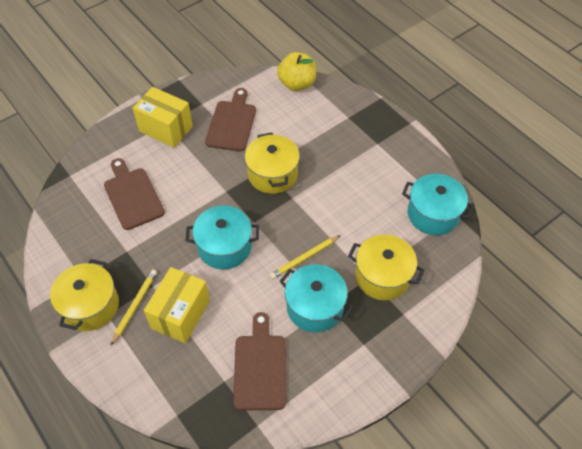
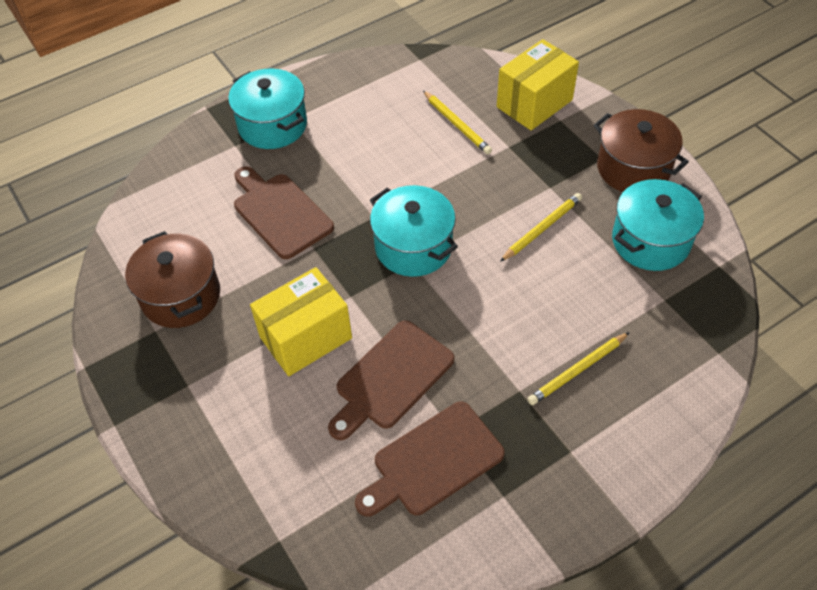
brown pot: 0 -> 2
yellow apple: 1 -> 0
yellow pencil: 2 -> 3
yellow pot: 3 -> 0

